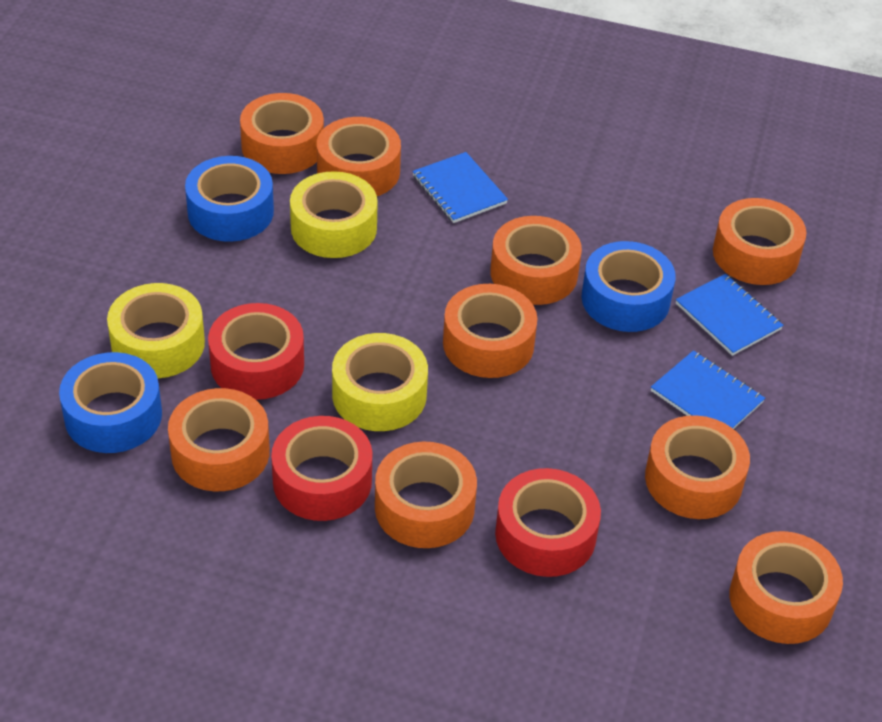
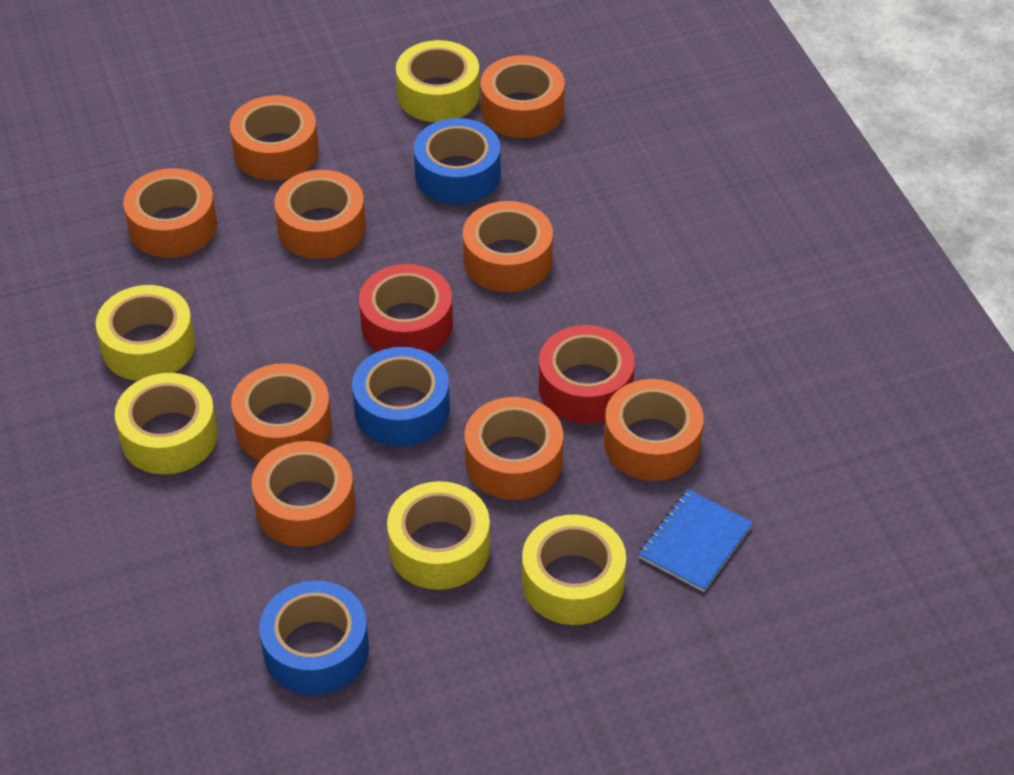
blue notebook: 3 -> 1
red tape: 3 -> 2
yellow tape: 3 -> 5

